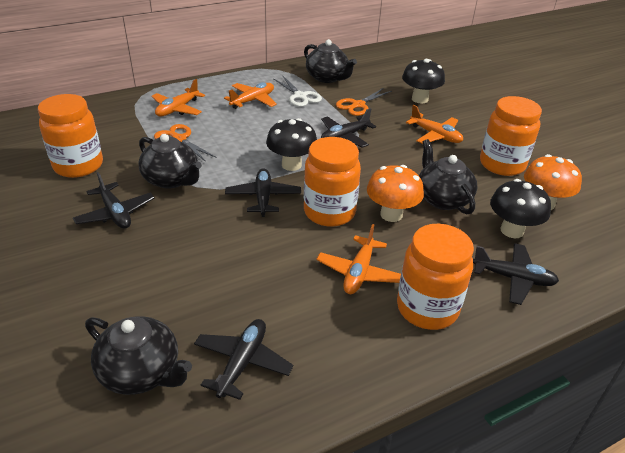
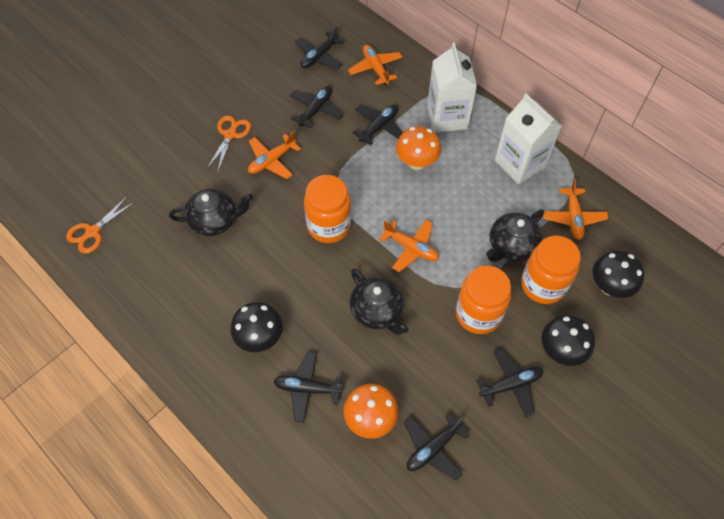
black plane: 5 -> 6
black teapot: 4 -> 3
orange jar: 4 -> 3
white carton: 0 -> 2
white scissors: 1 -> 0

